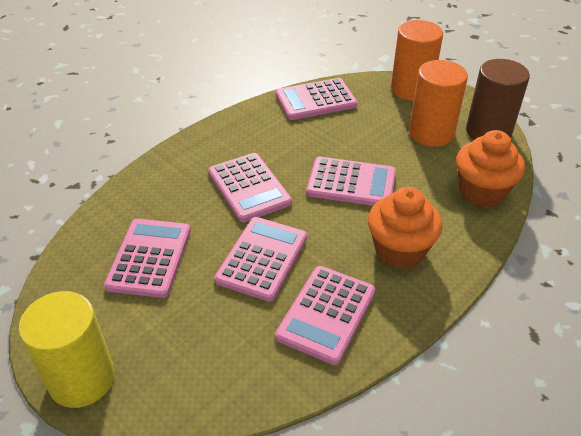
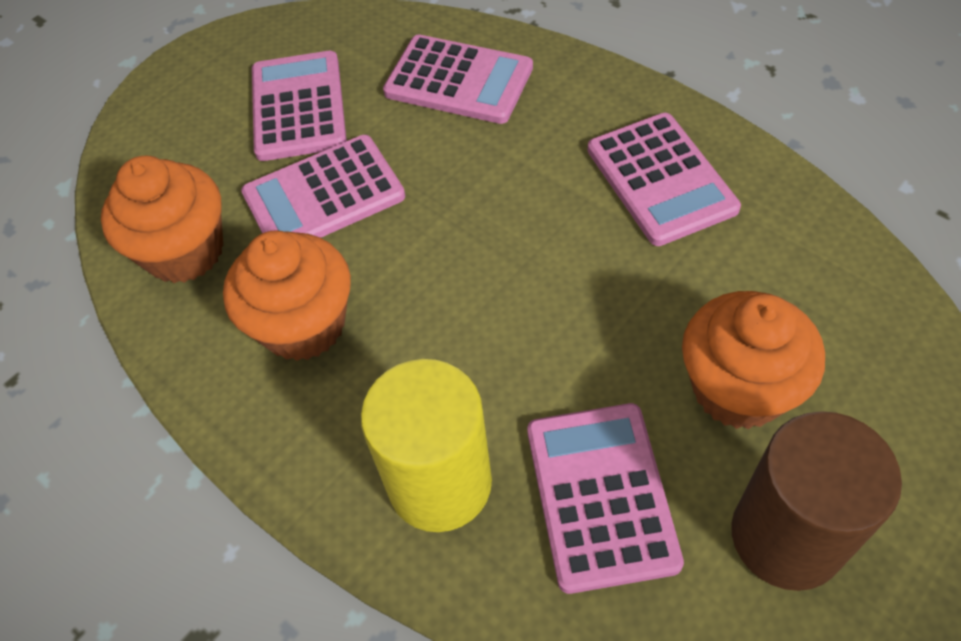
orange cupcake: 2 -> 3
orange cylinder: 2 -> 0
pink calculator: 6 -> 5

